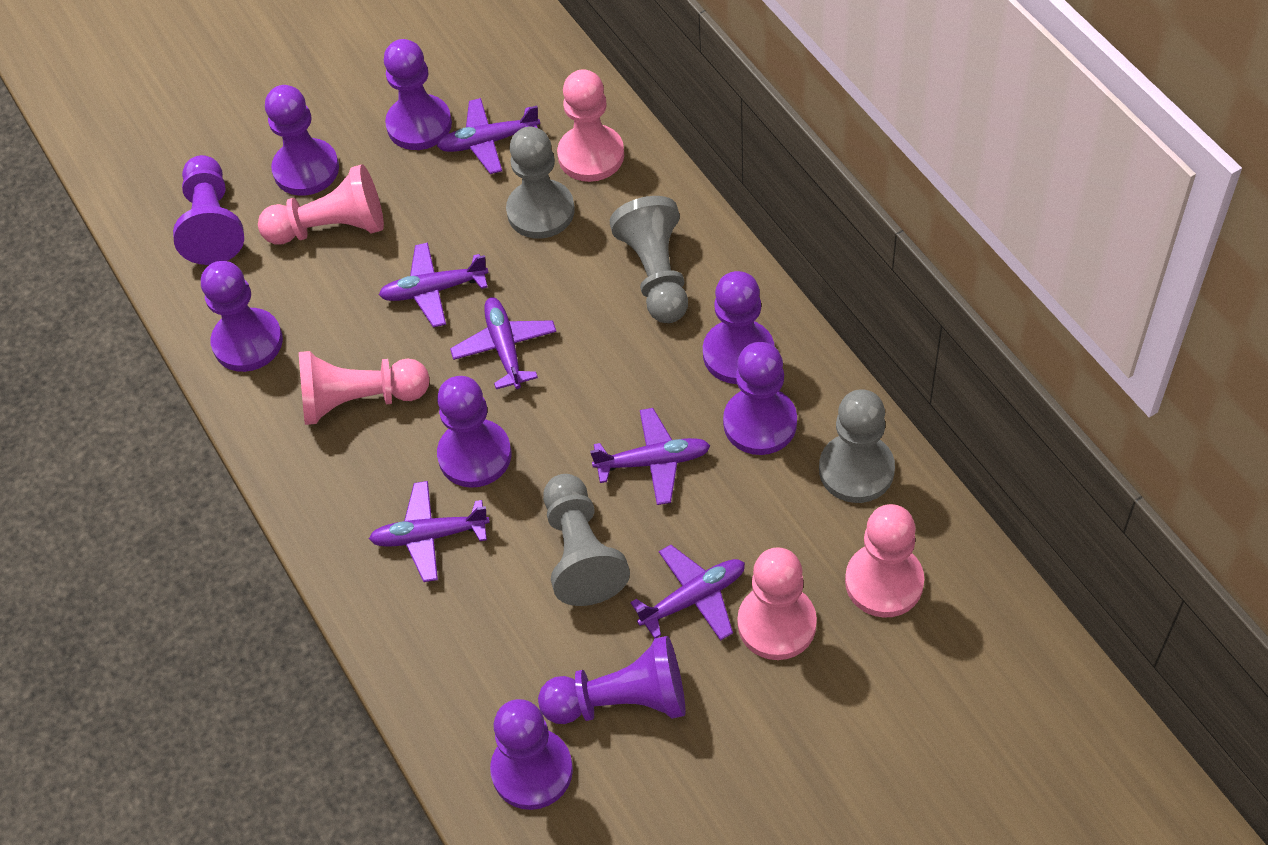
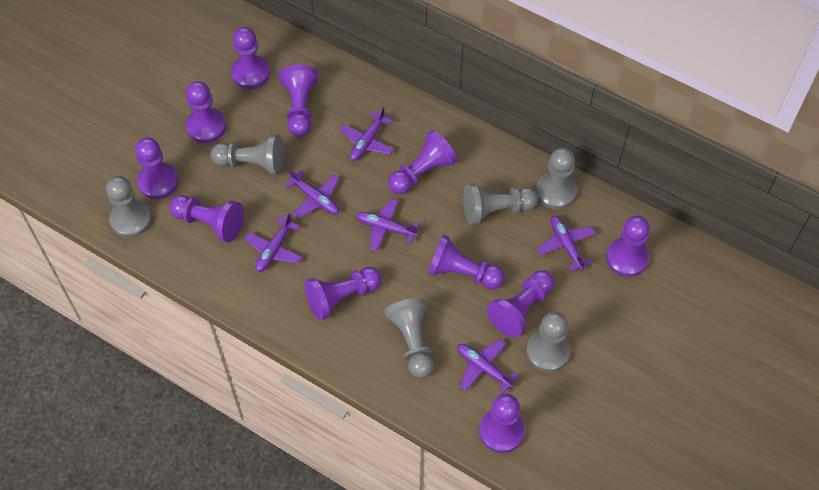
grey pawn: 4 -> 6
pink pawn: 5 -> 0
purple pawn: 9 -> 11

